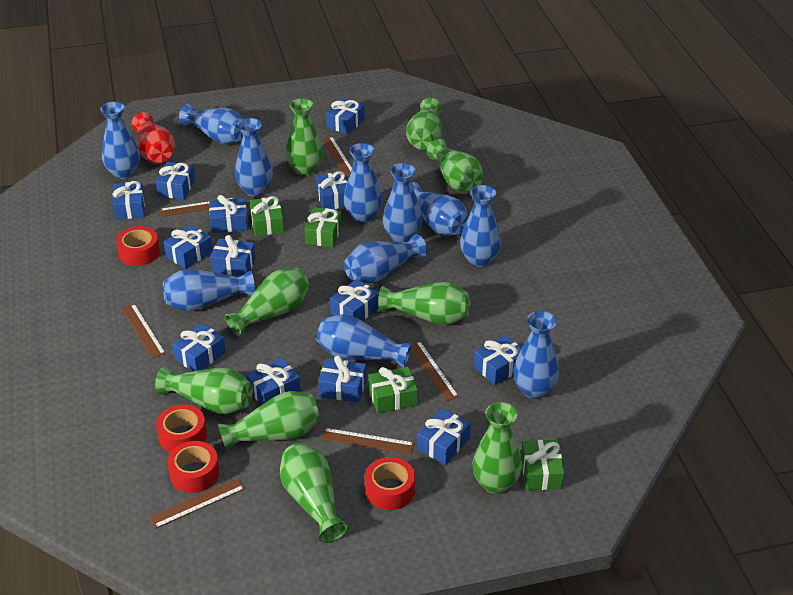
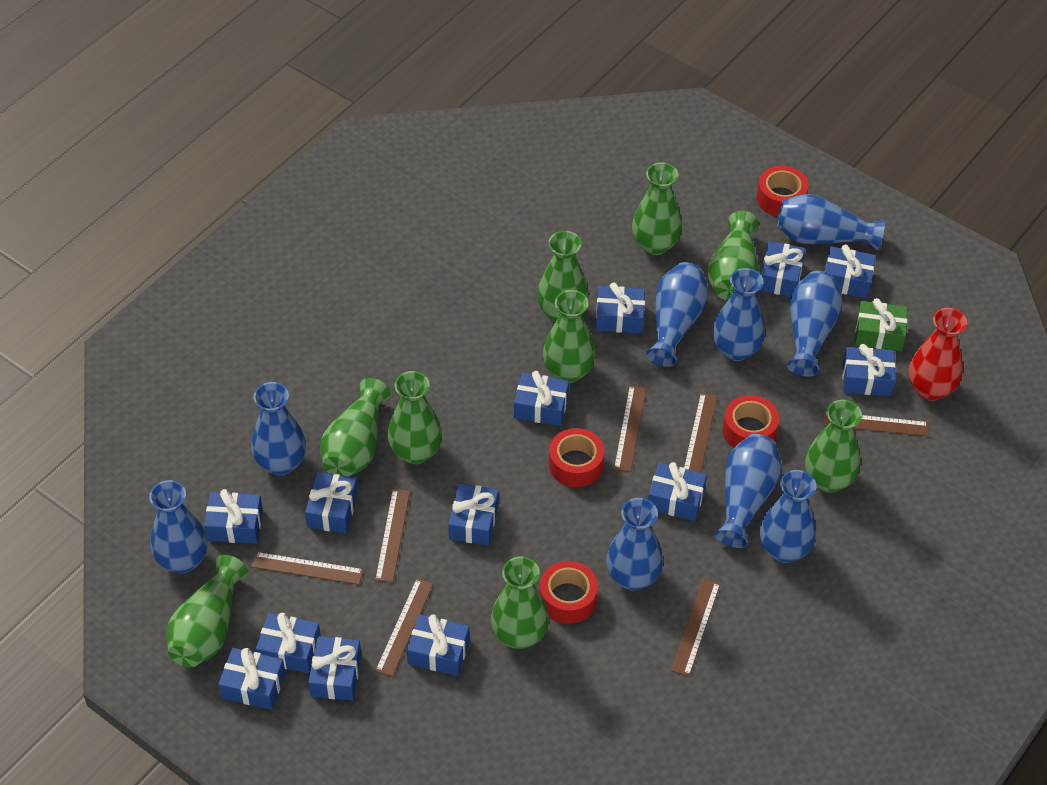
blue vase: 11 -> 9
brown ruler: 6 -> 7
green gift: 4 -> 1

